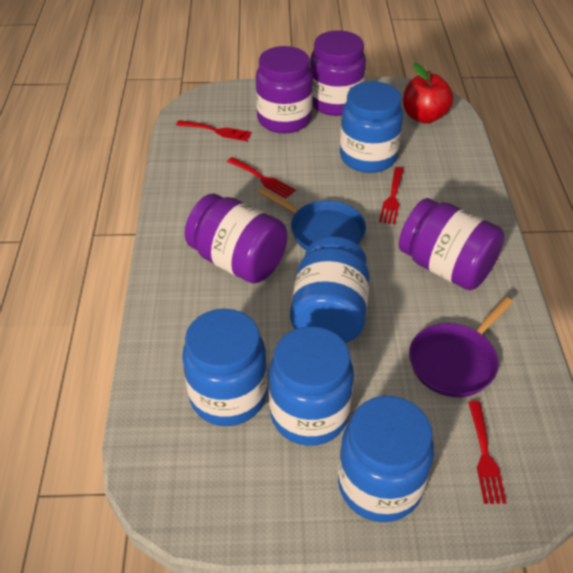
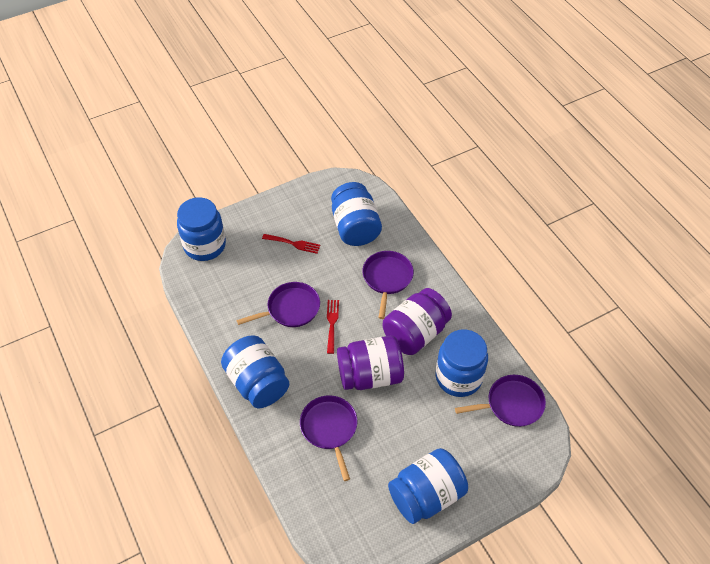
blue pan: 1 -> 0
purple jar: 4 -> 2
purple pan: 1 -> 4
red apple: 1 -> 0
red fork: 4 -> 2

